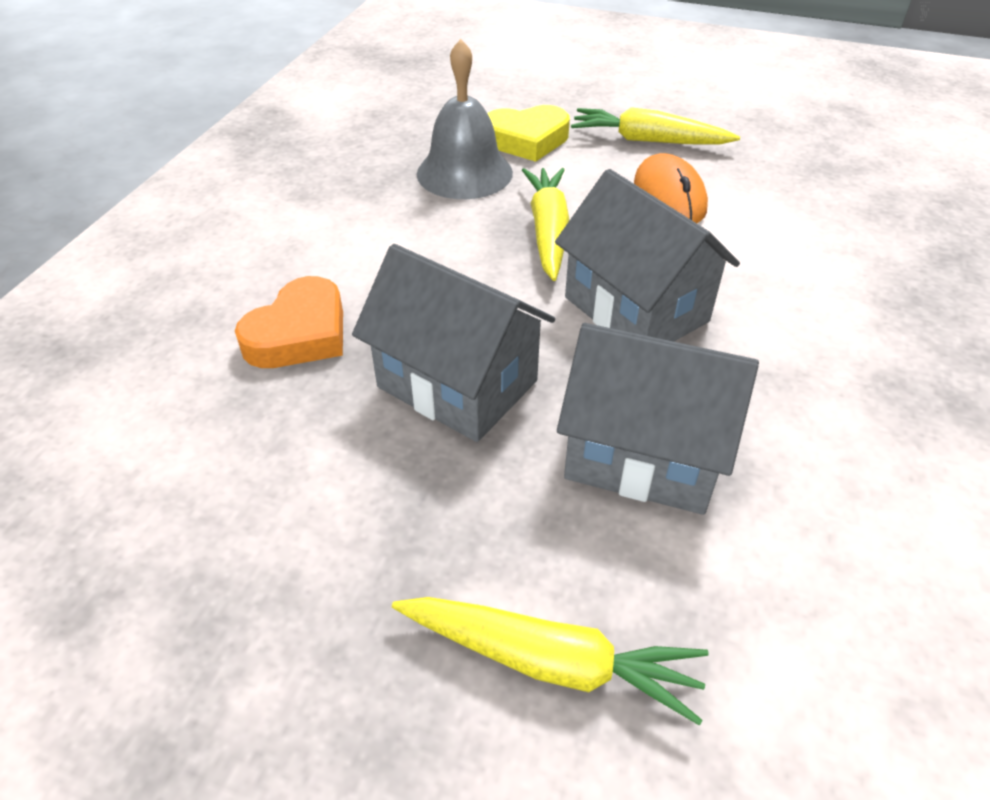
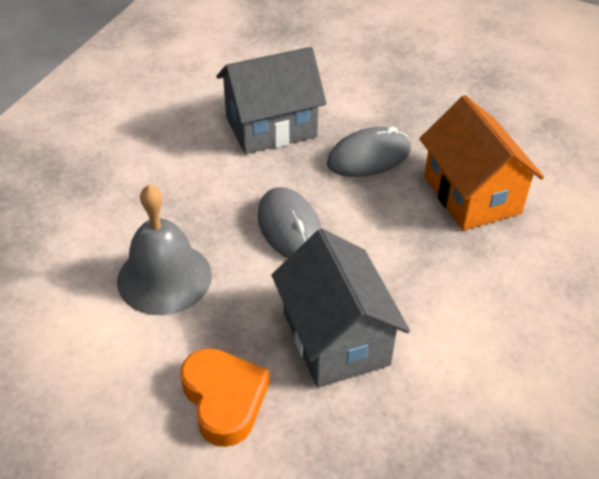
grey house: 3 -> 2
grey mouse: 0 -> 2
orange house: 0 -> 1
orange mouse: 1 -> 0
yellow carrot: 3 -> 0
yellow heart: 1 -> 0

